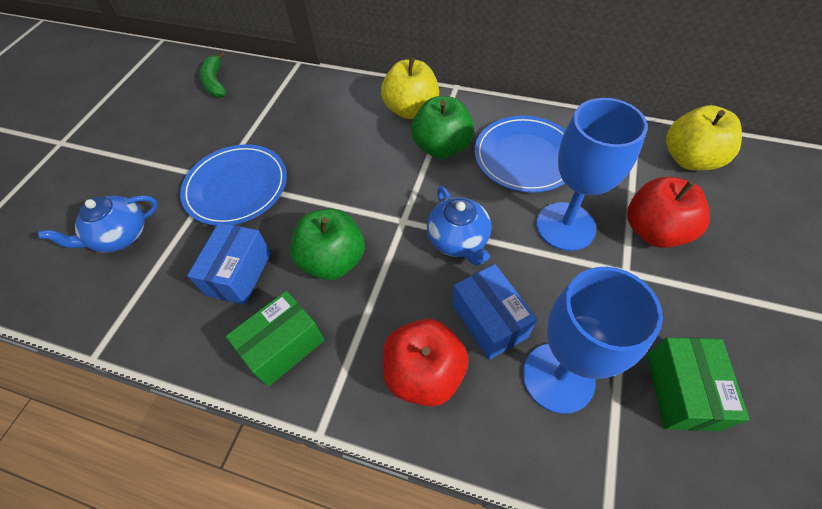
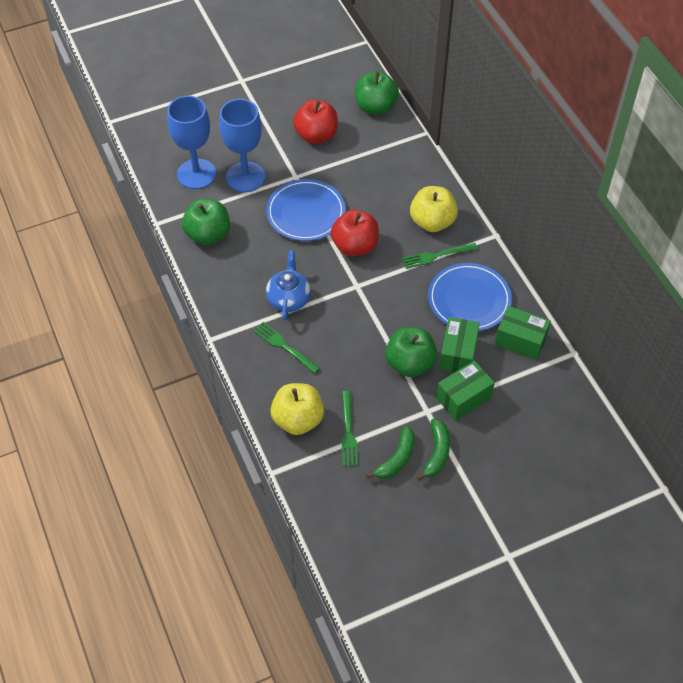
blue box: 2 -> 0
blue teapot: 2 -> 1
green apple: 2 -> 3
green banana: 1 -> 2
green box: 2 -> 3
green fork: 0 -> 3

